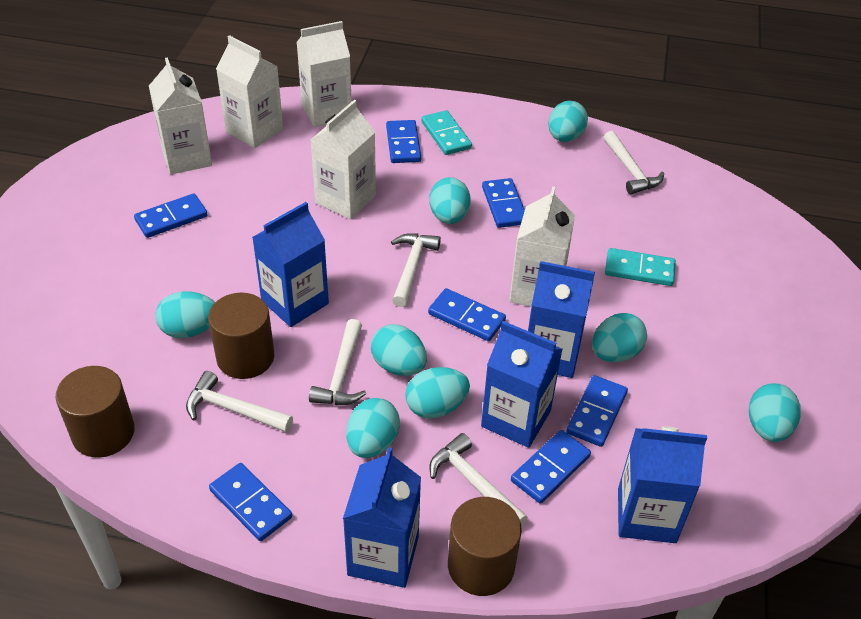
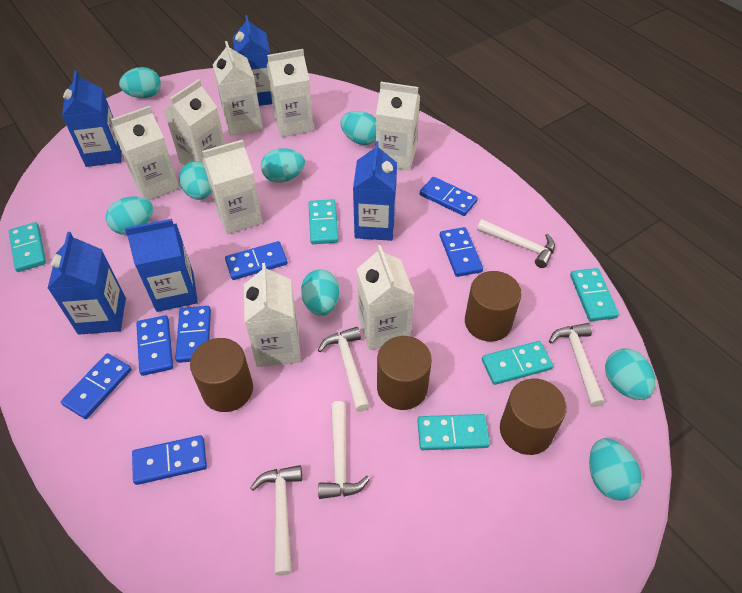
brown cylinder: 3 -> 4
turquoise domino: 2 -> 5
white carton: 5 -> 8

